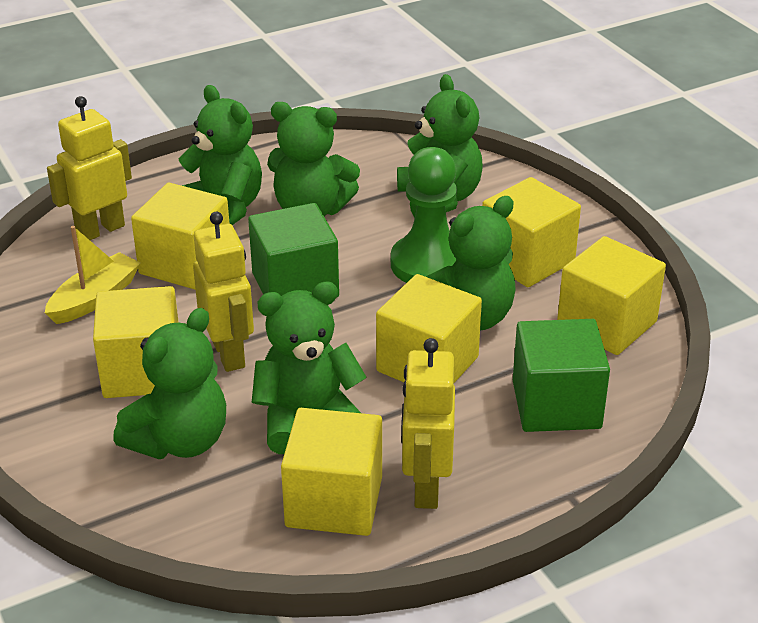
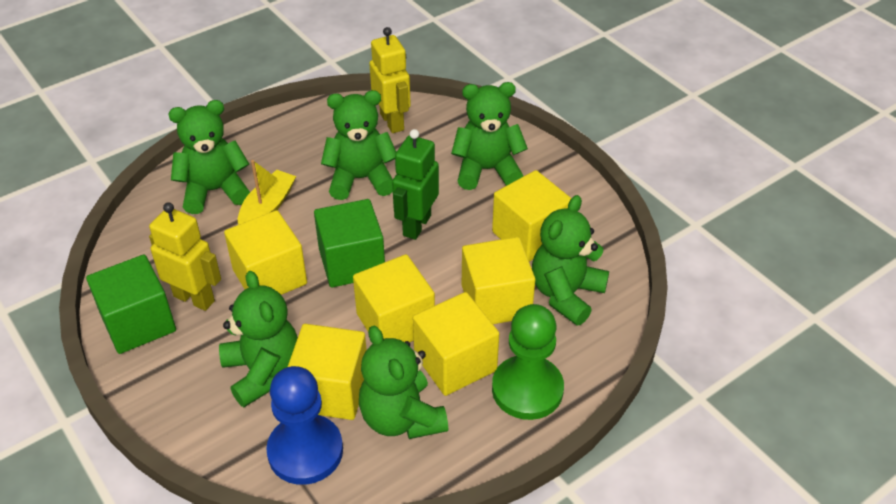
blue pawn: 0 -> 1
green robot: 0 -> 1
yellow robot: 3 -> 2

